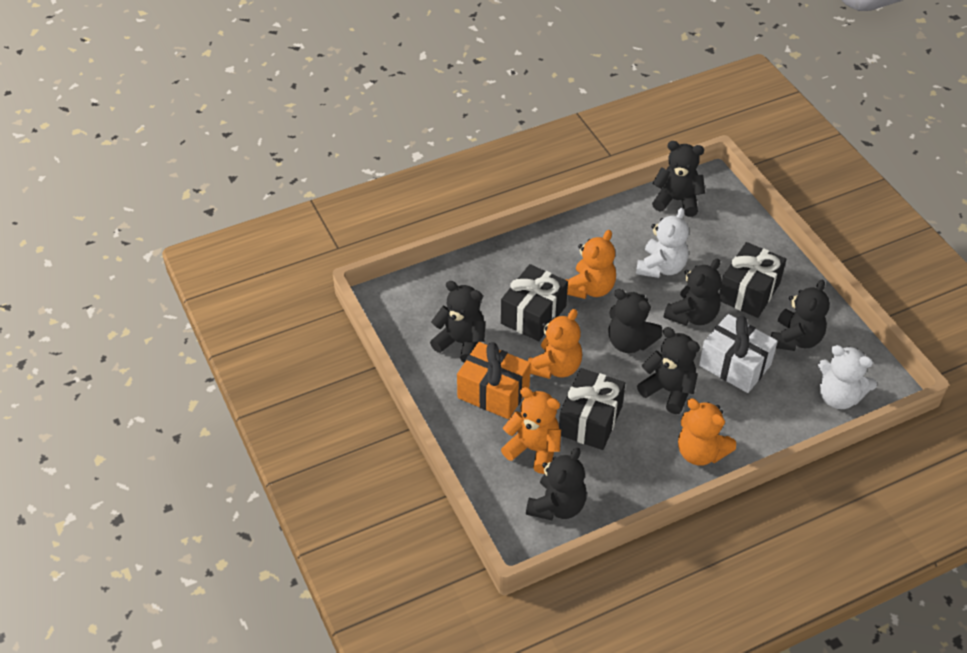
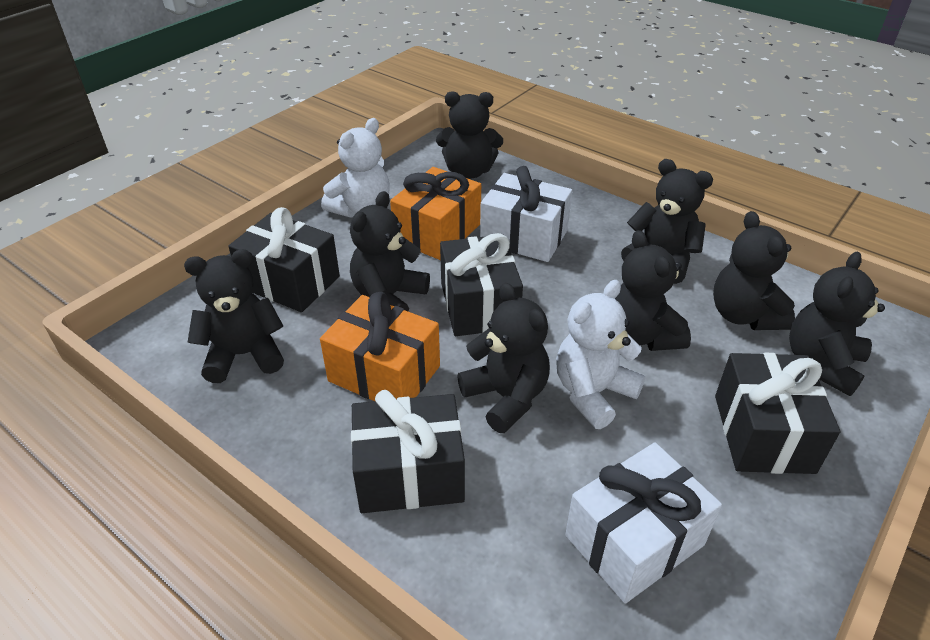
black gift: 3 -> 4
black teddy bear: 7 -> 8
orange gift: 1 -> 2
orange teddy bear: 4 -> 0
white gift: 1 -> 2

